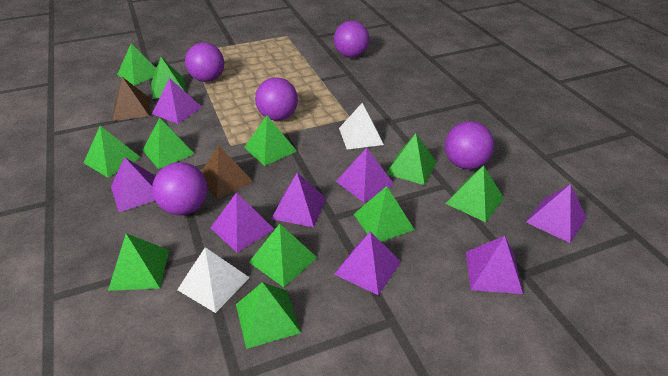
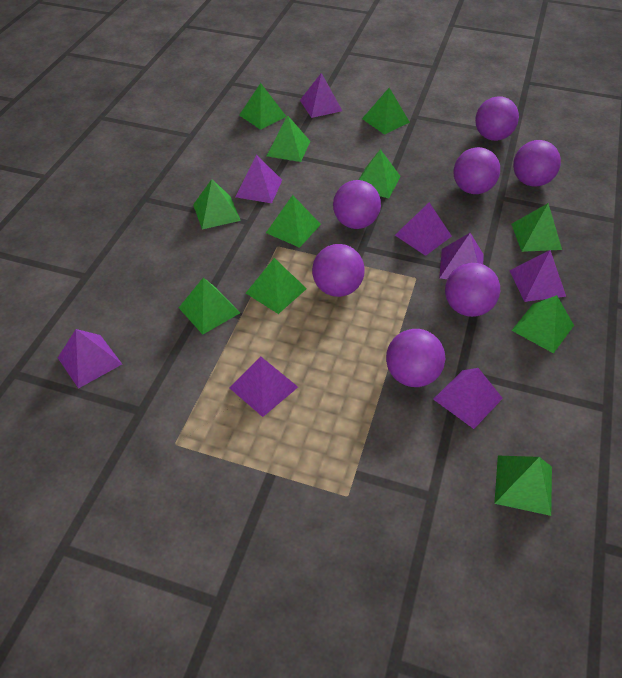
brown pyramid: 2 -> 0
purple ball: 5 -> 7
white pyramid: 2 -> 0

